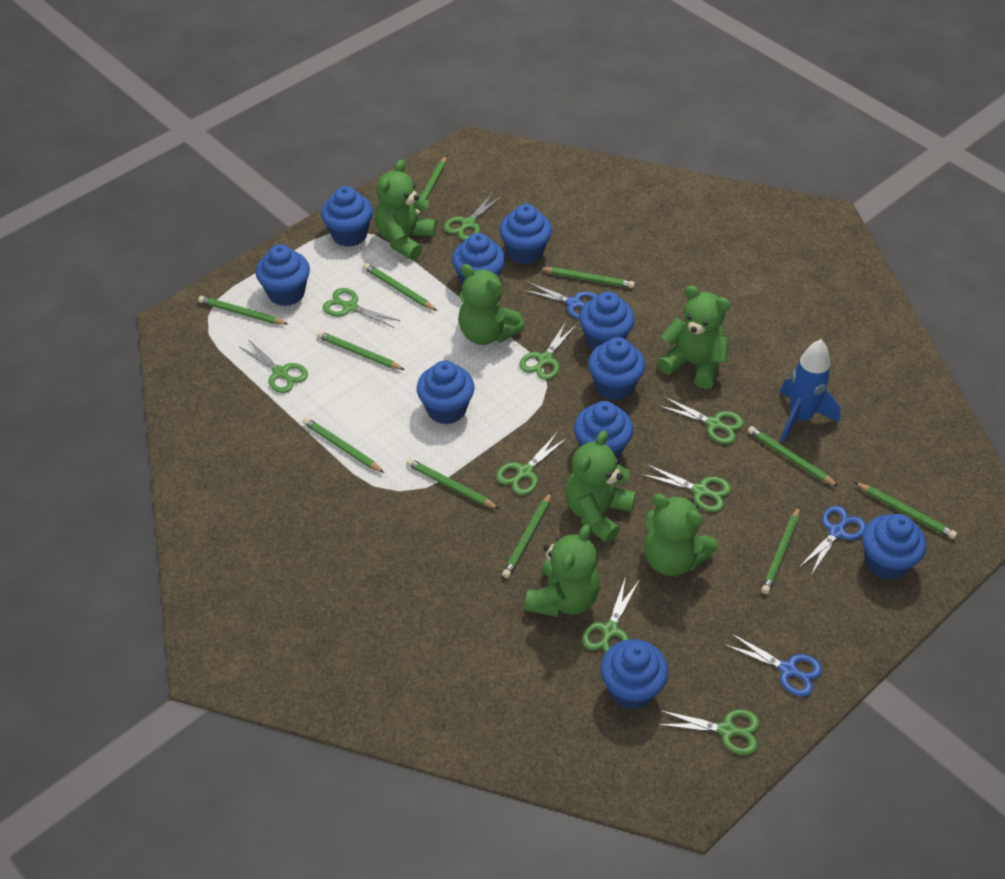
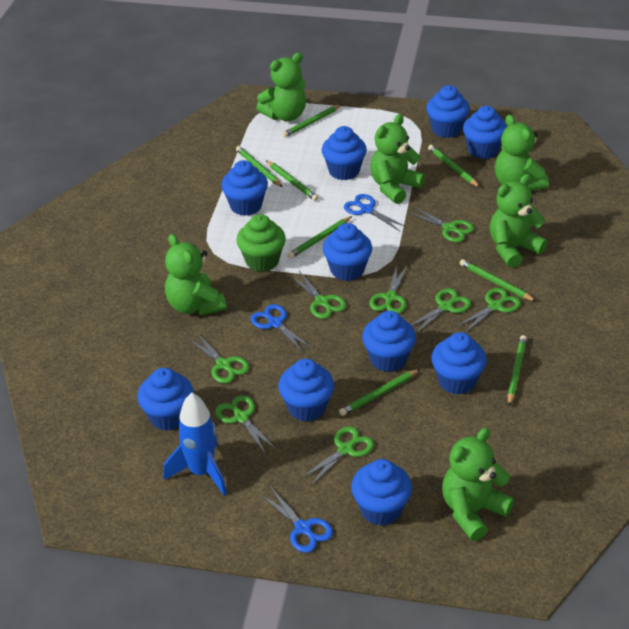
green cupcake: 0 -> 1
green pencil: 11 -> 8
green scissors: 9 -> 8

